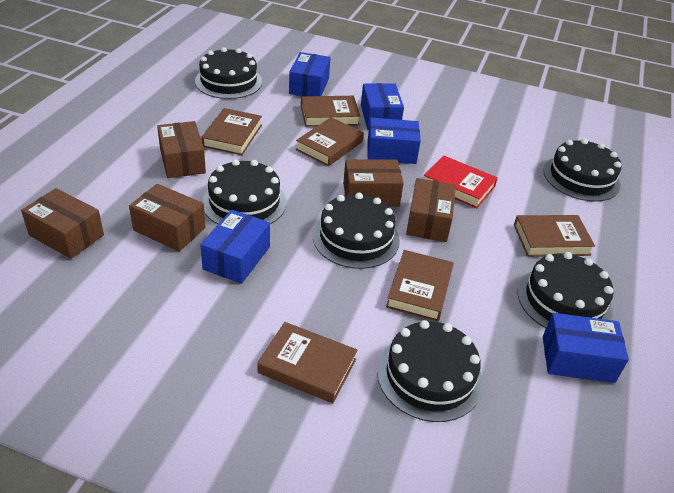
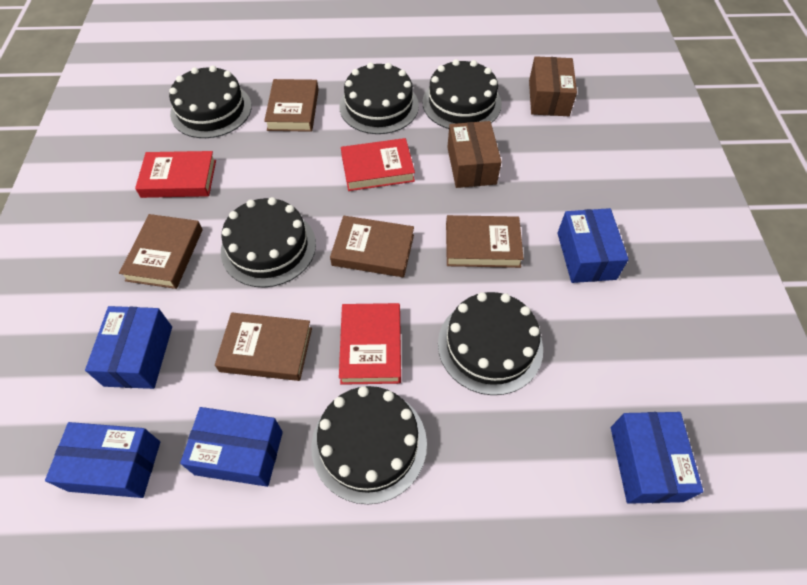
brown book: 6 -> 5
brown box: 5 -> 2
red book: 1 -> 3

